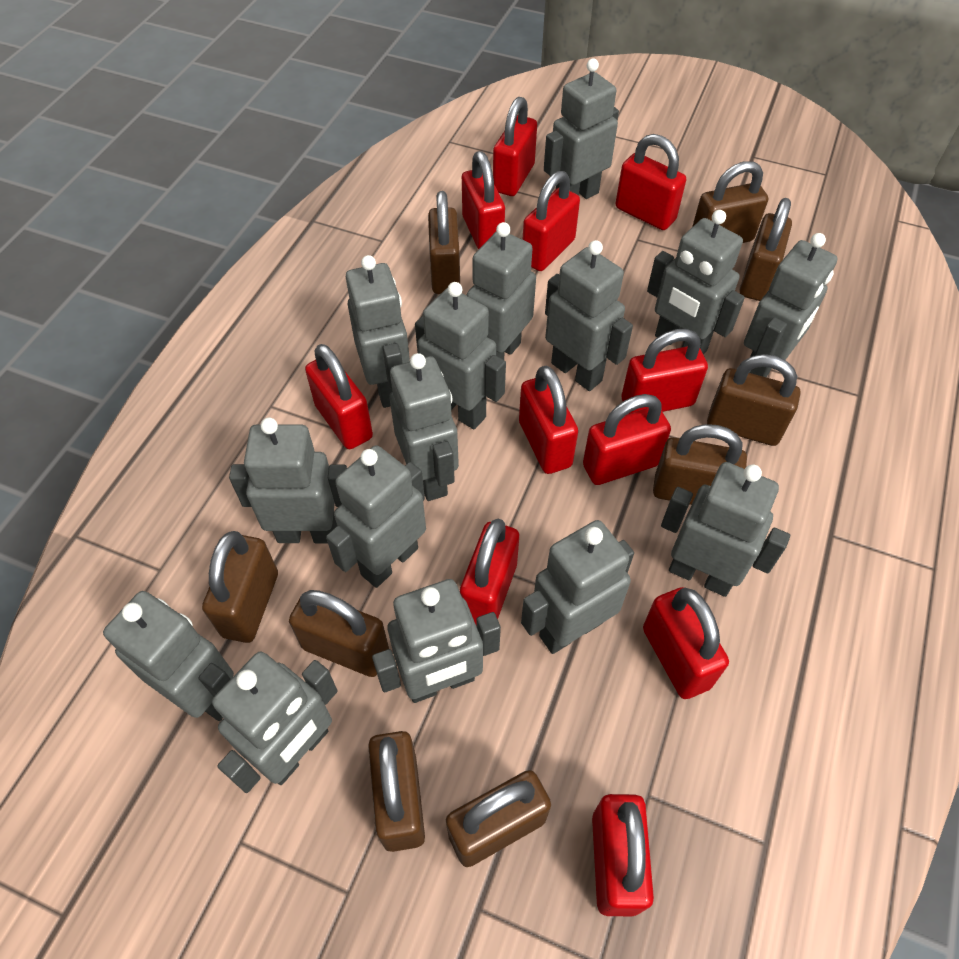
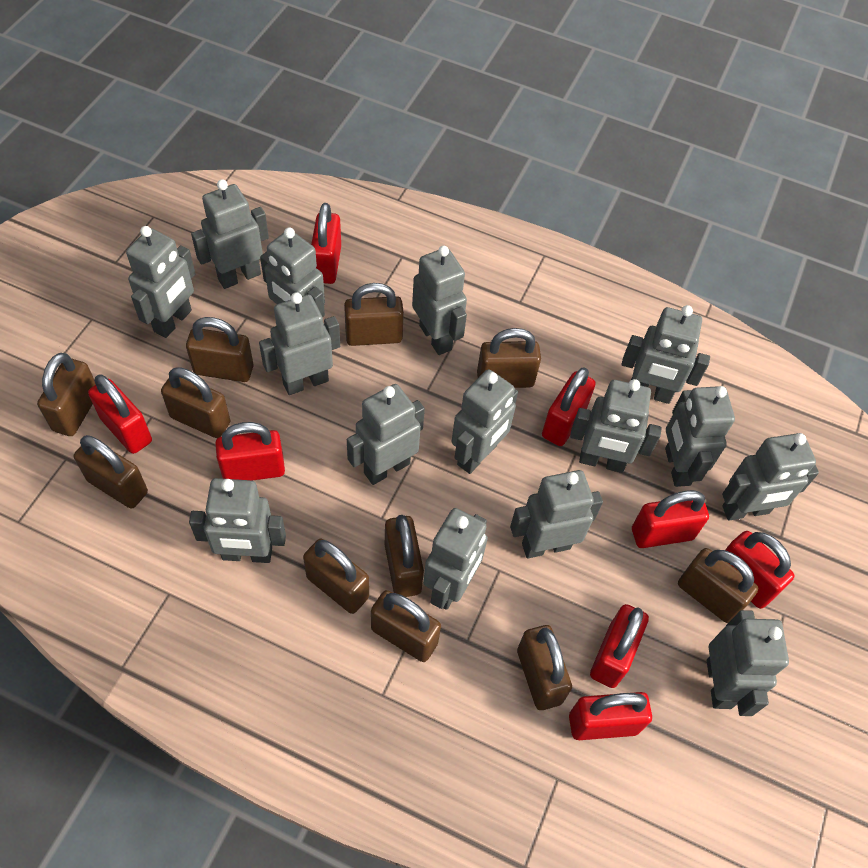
brown padlock: 9 -> 11
red padlock: 11 -> 8

